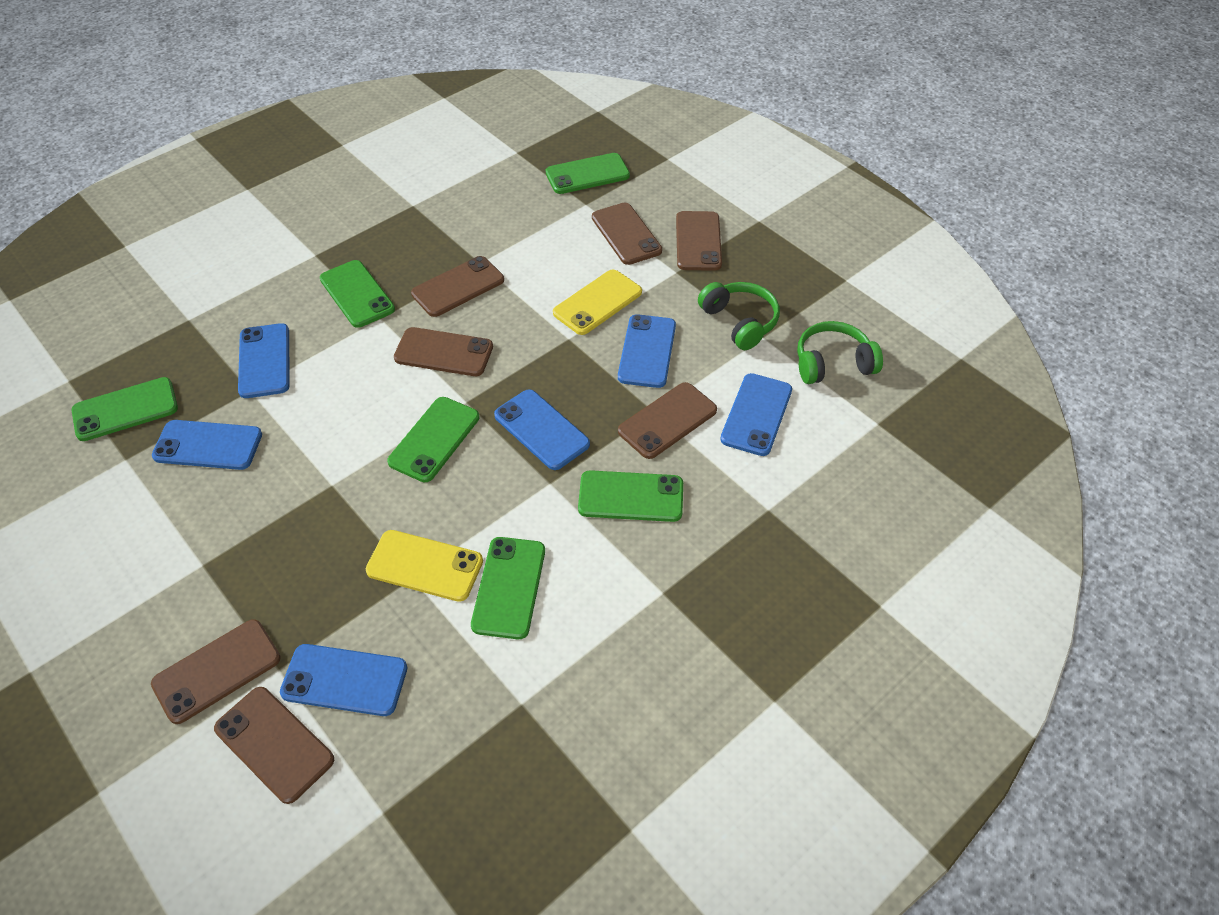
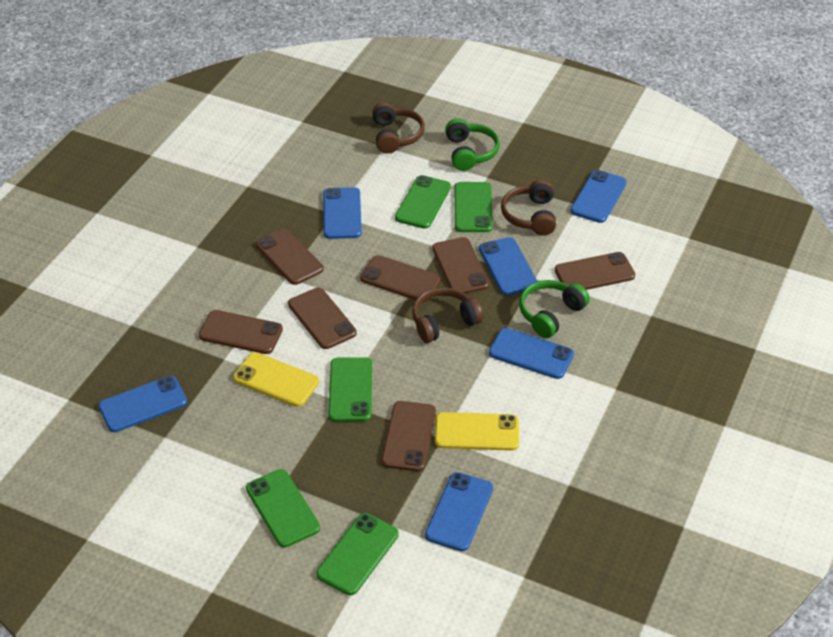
brown headphones: 0 -> 3
green phone: 6 -> 5

